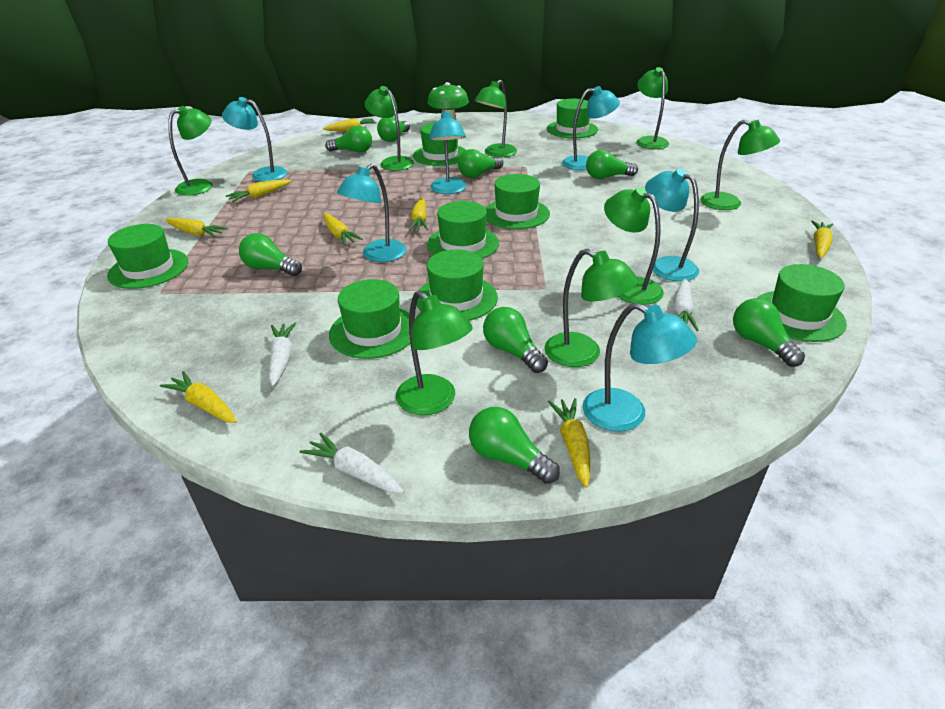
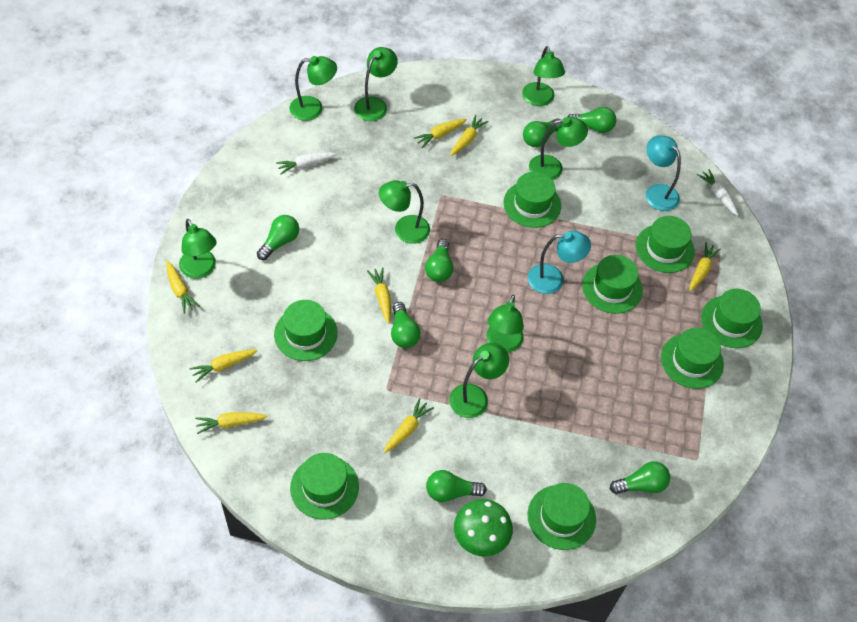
green light bulb: 8 -> 7
turquoise lamp: 6 -> 2
white carrot: 3 -> 2

